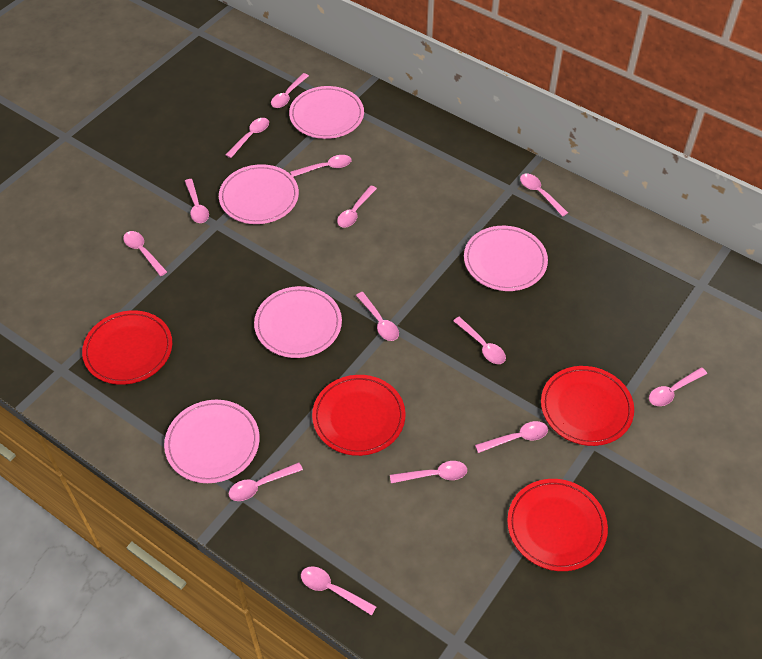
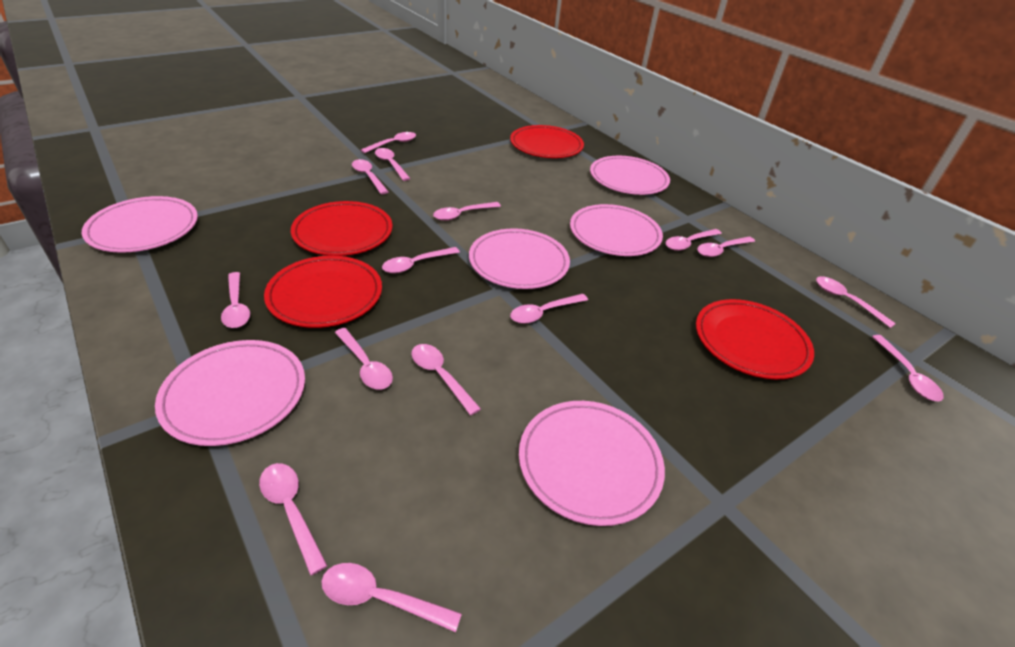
pink plate: 5 -> 6
pink spoon: 14 -> 15

